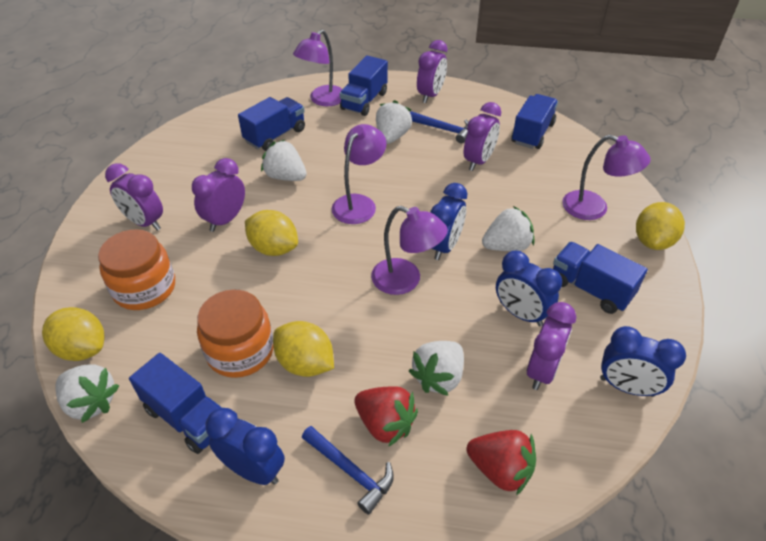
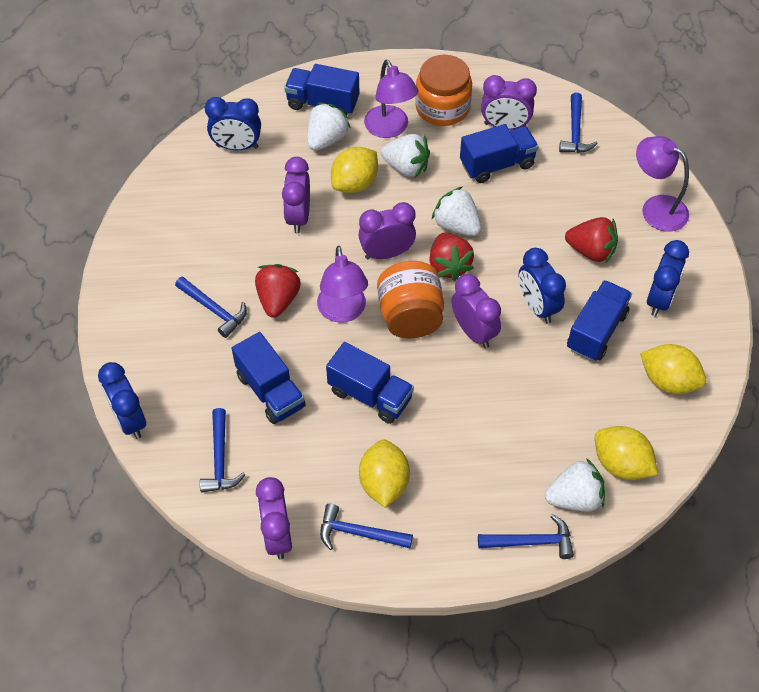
blue hammer: 2 -> 5
purple lamp: 4 -> 3
red strawberry: 2 -> 3
white strawberry: 5 -> 4

